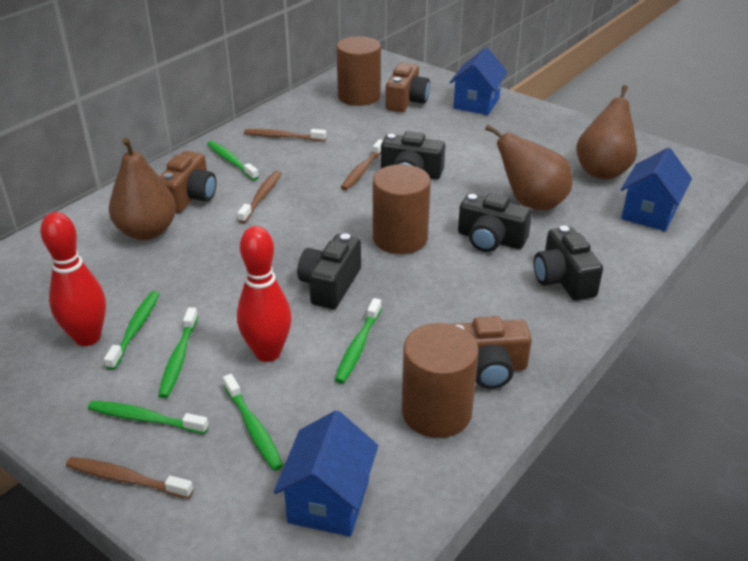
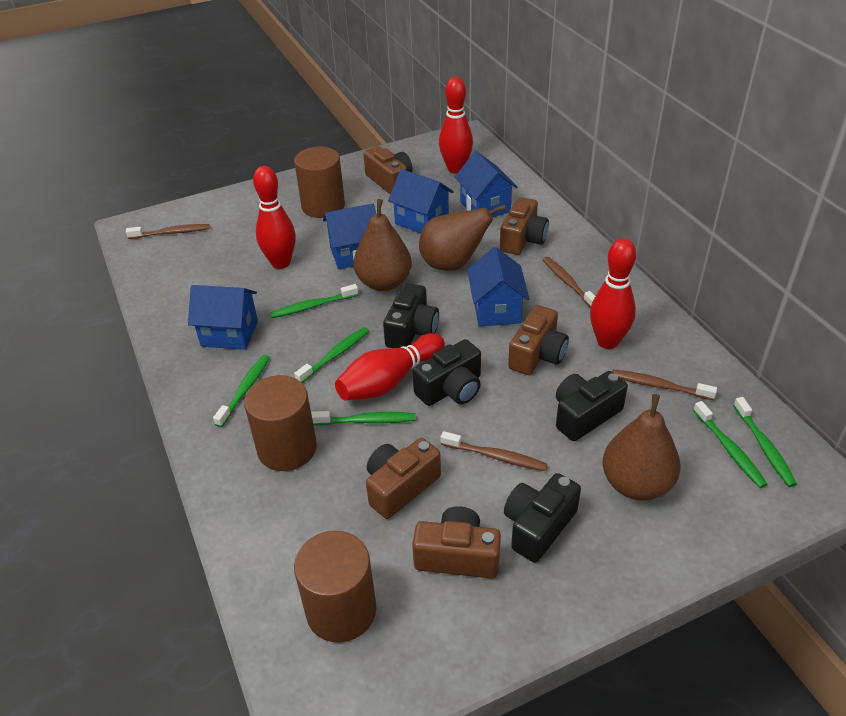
blue house: 3 -> 5
brown camera: 3 -> 5
red bowling pin: 2 -> 4

